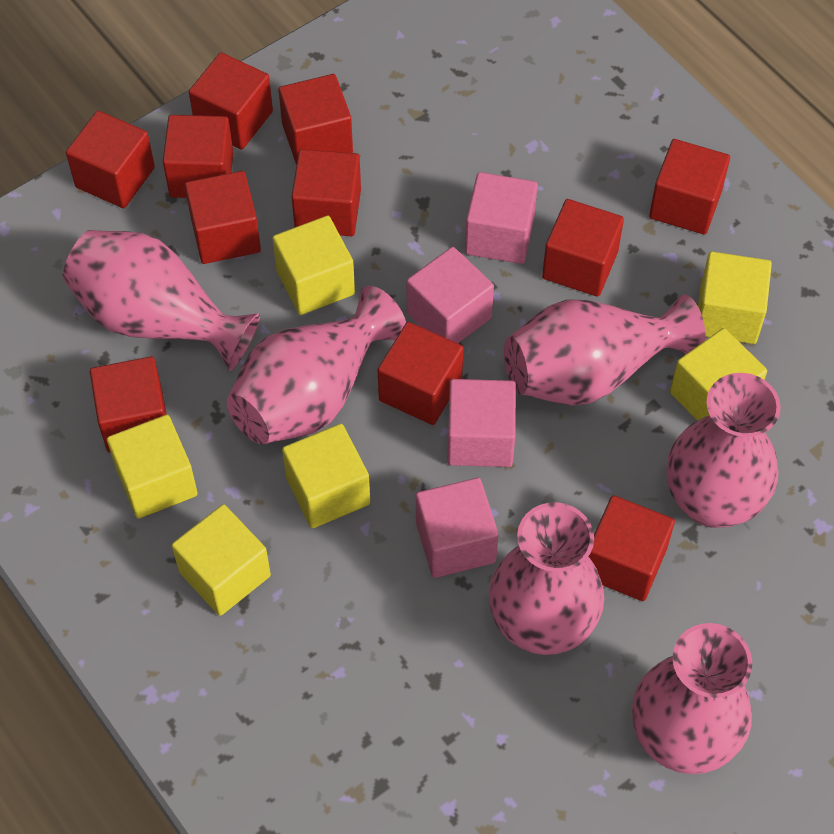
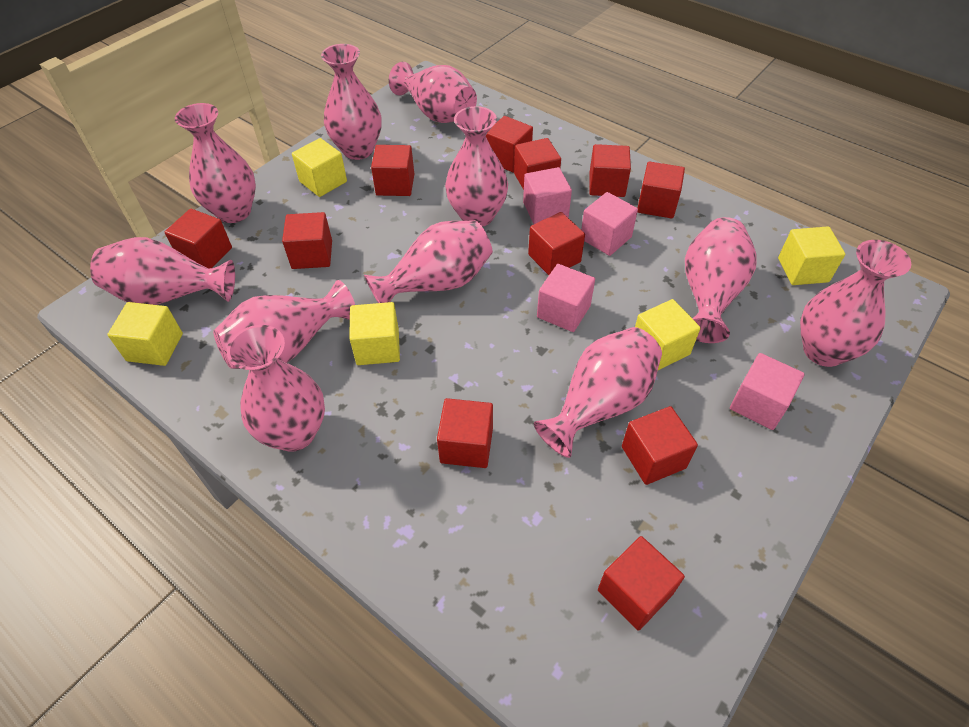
pink vase: 6 -> 11
yellow cube: 6 -> 5

